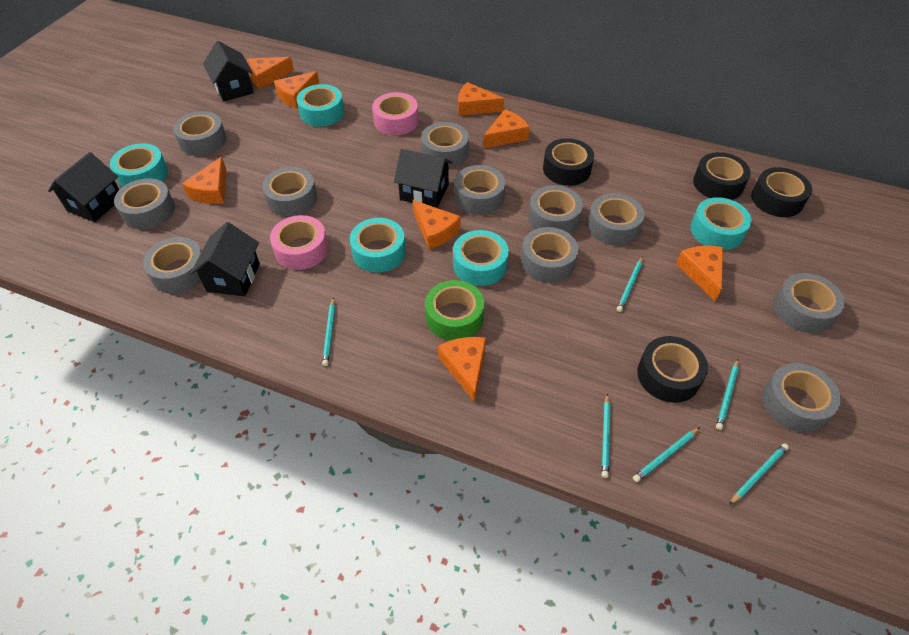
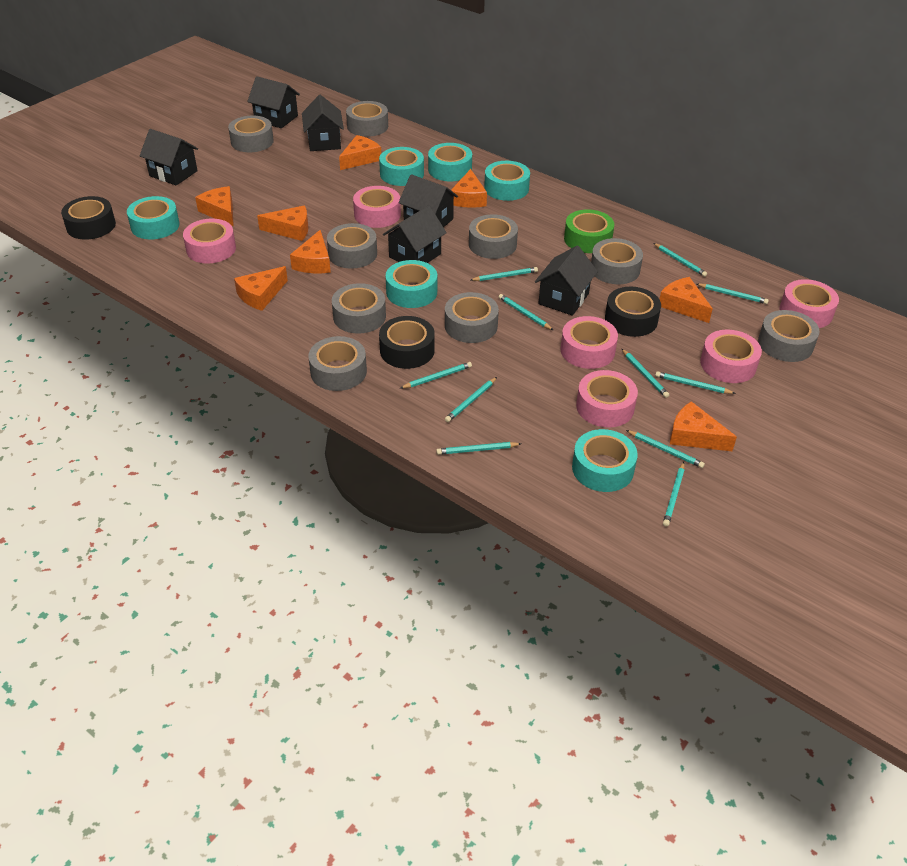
black house: 4 -> 6
black tape: 4 -> 3
grey tape: 11 -> 9
pink tape: 2 -> 6
turquoise pencil: 6 -> 11
turquoise tape: 5 -> 6

